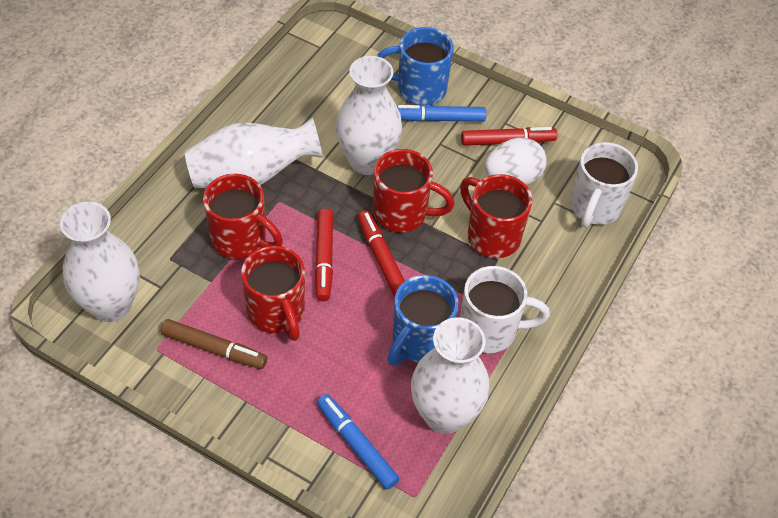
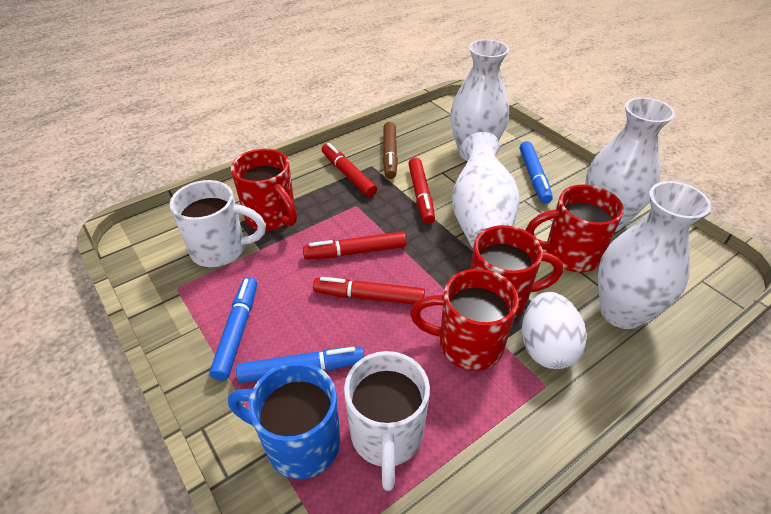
blue marker: 2 -> 3
blue mug: 2 -> 1
red marker: 3 -> 4

